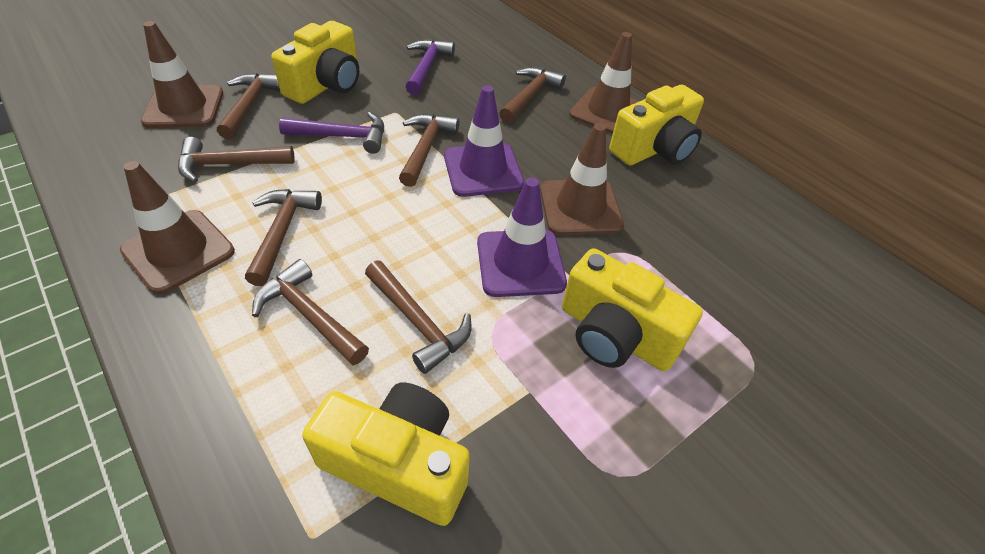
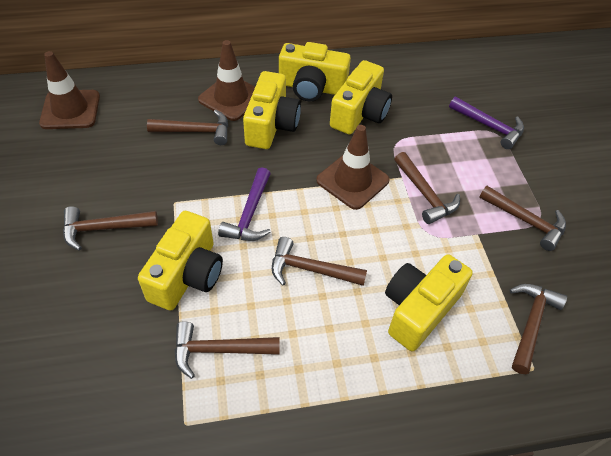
brown traffic cone: 4 -> 3
purple traffic cone: 2 -> 0
yellow camera: 4 -> 5

